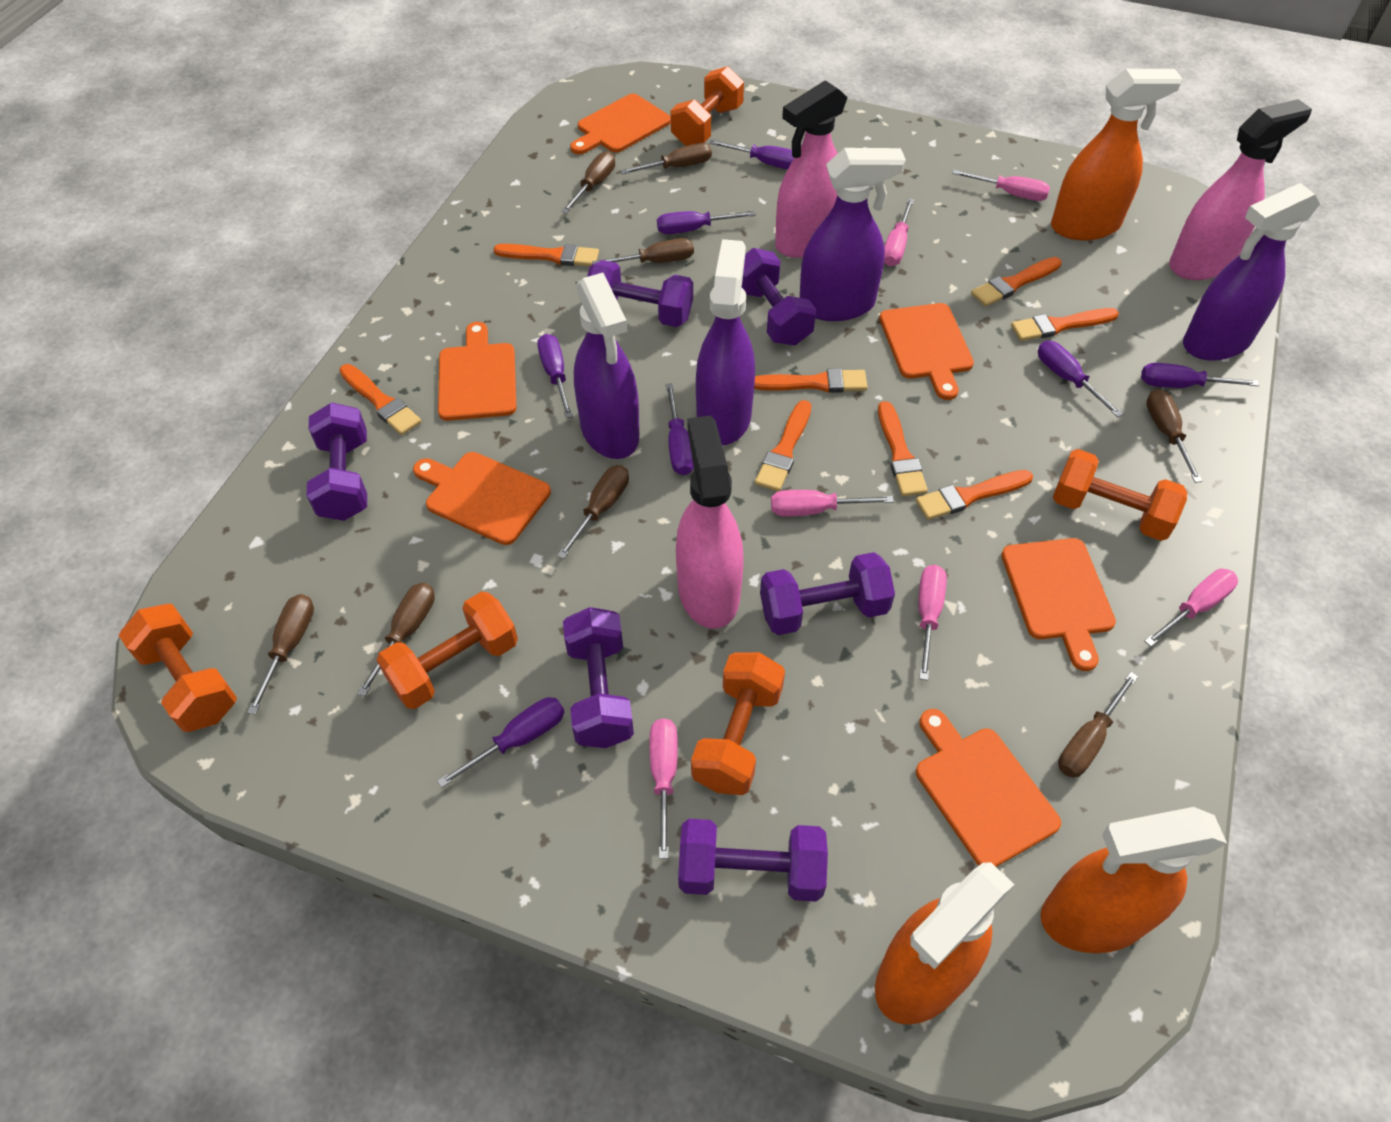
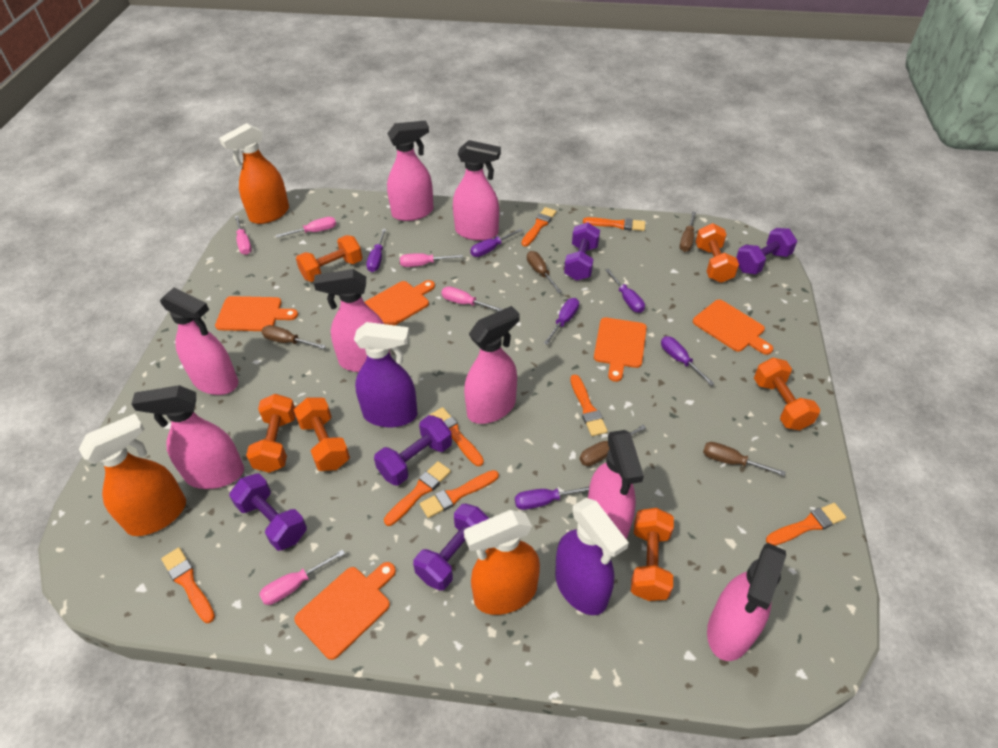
brown screwdriver: 8 -> 5
orange cutting board: 6 -> 5
orange dumbbell: 5 -> 6
pink screwdriver: 6 -> 5
pink spray bottle: 3 -> 8
purple dumbbell: 6 -> 5
purple screwdriver: 7 -> 6
purple spray bottle: 4 -> 2

